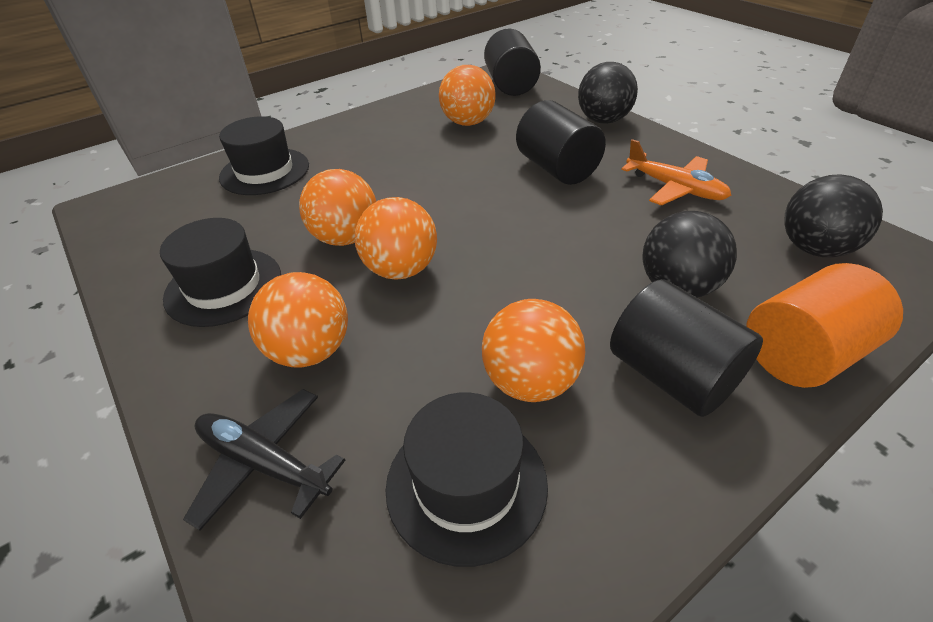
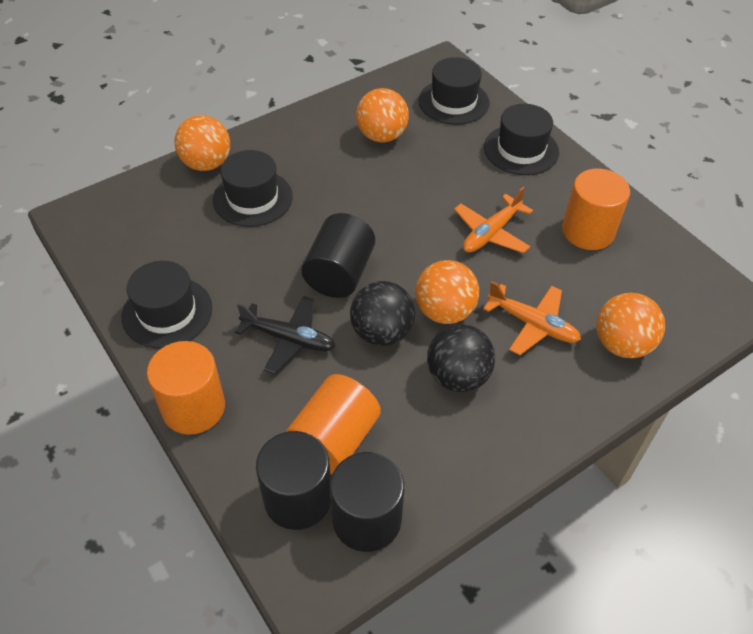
black ball: 3 -> 2
black hat: 3 -> 4
orange ball: 5 -> 4
orange cylinder: 1 -> 3
orange plane: 1 -> 2

